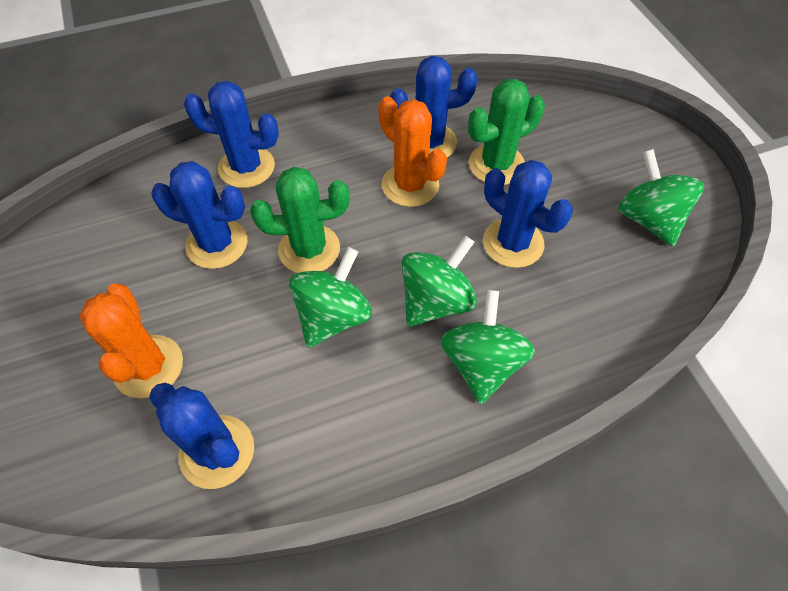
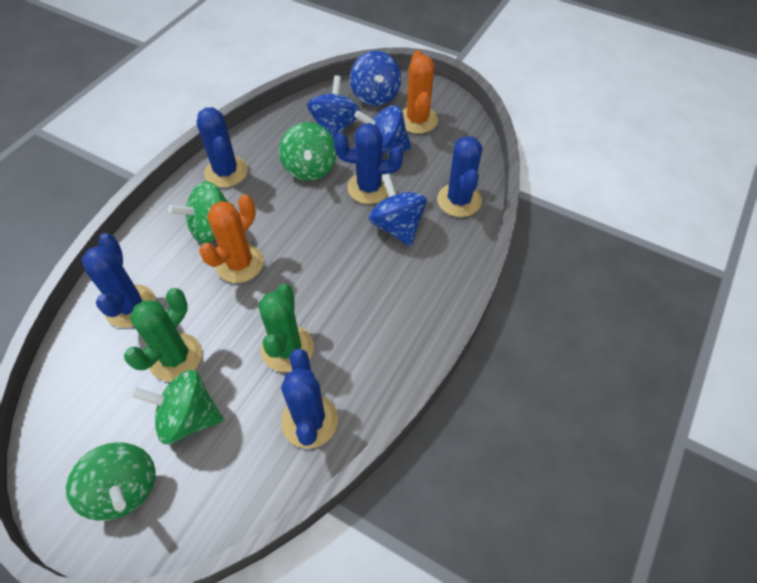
blue spinning top: 0 -> 4

